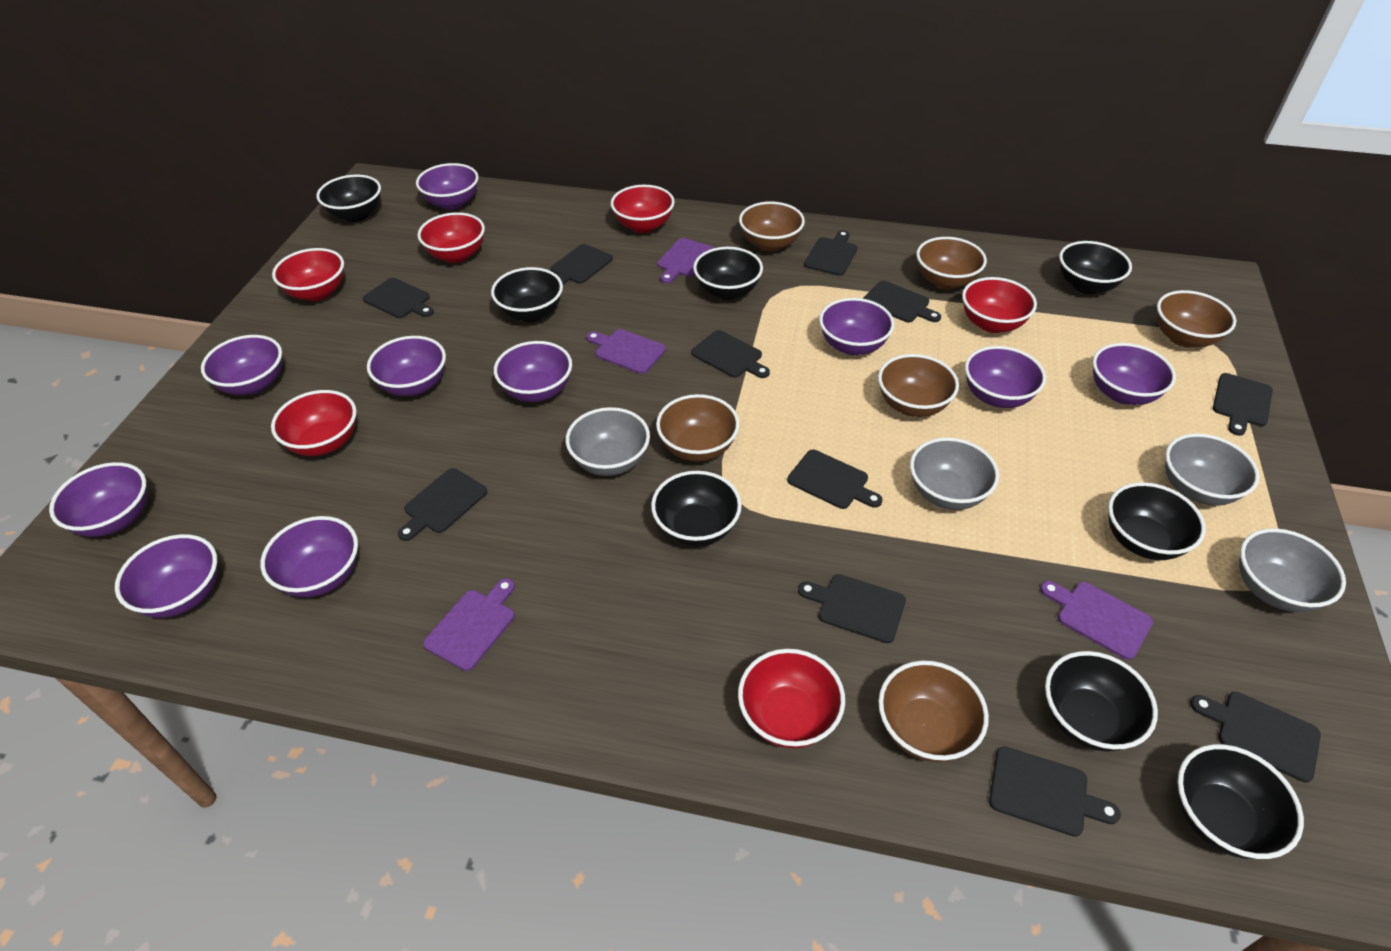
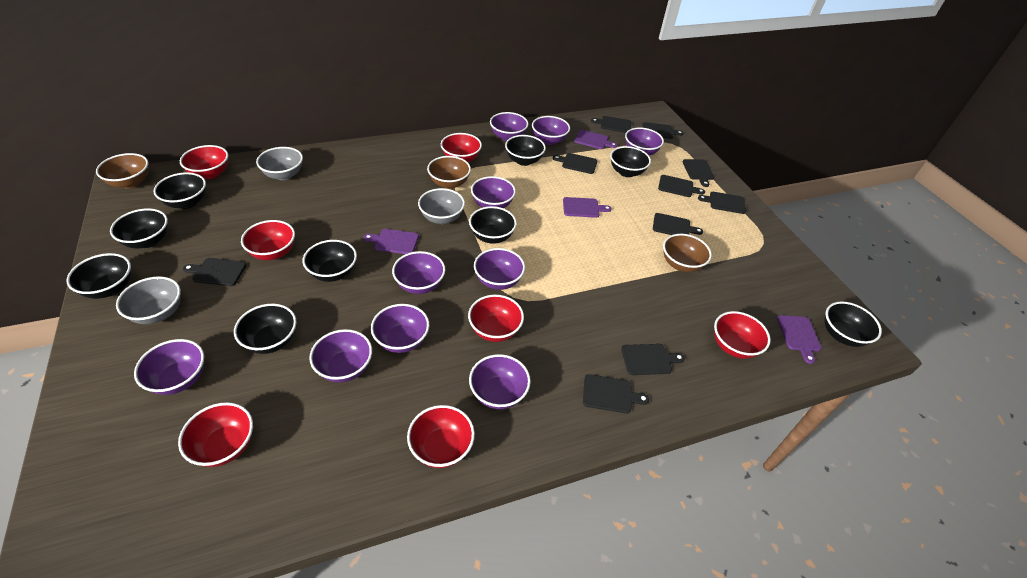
black bowl: 8 -> 9
black cutting board: 11 -> 10
brown bowl: 6 -> 3
grey bowl: 4 -> 3
red bowl: 6 -> 7

